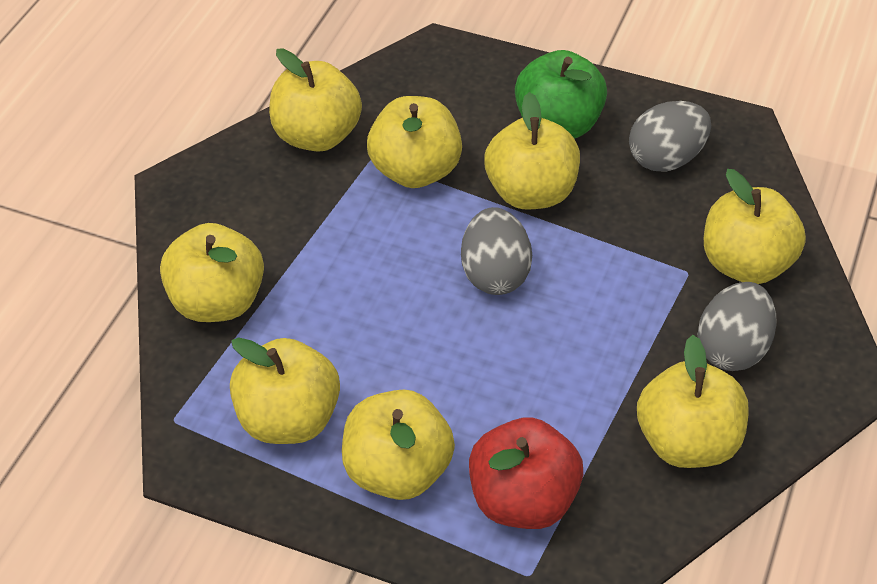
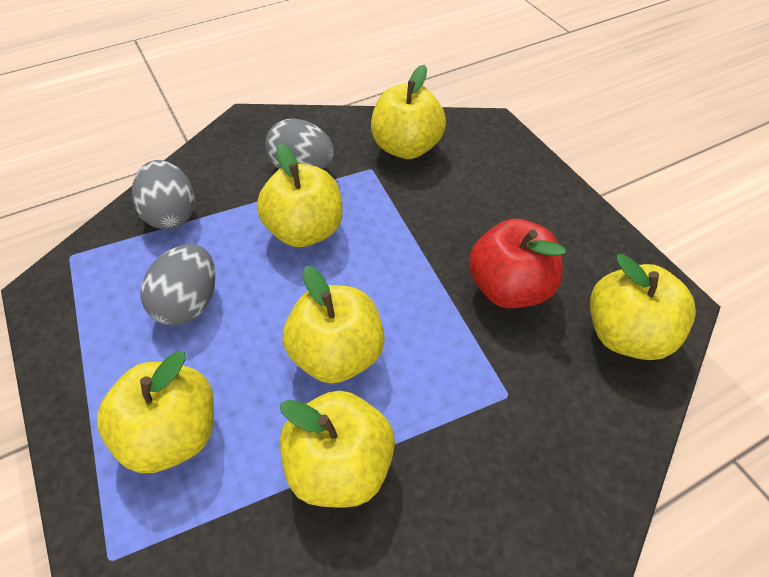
green apple: 1 -> 0
yellow apple: 8 -> 6

